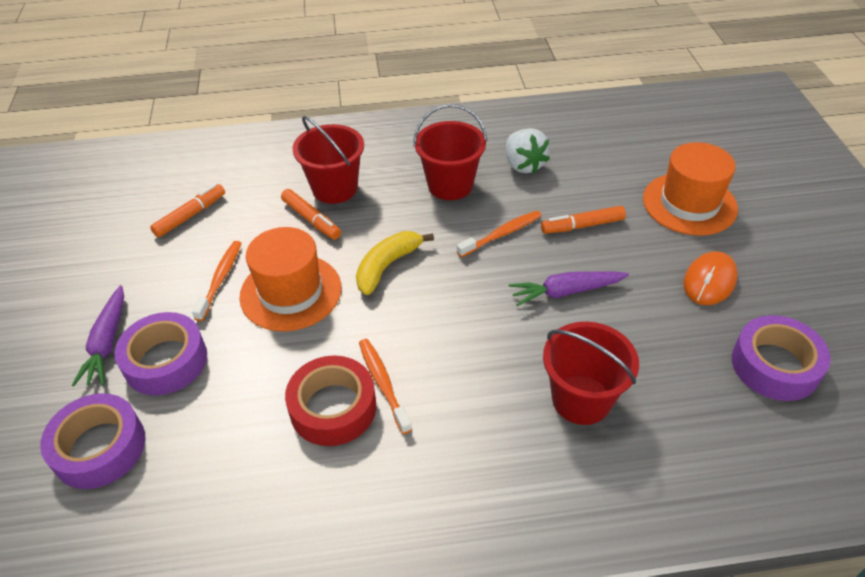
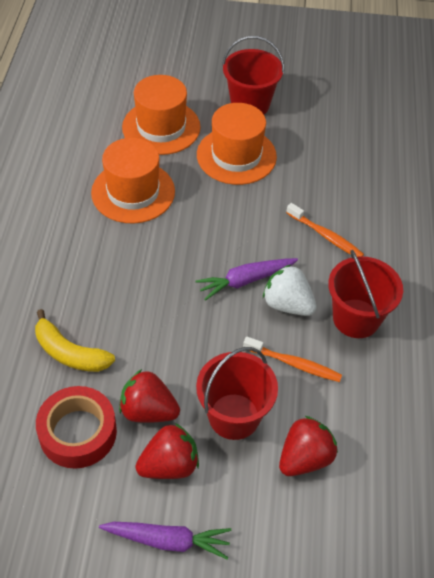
orange hat: 2 -> 3
orange marker: 3 -> 0
orange mouse: 1 -> 0
orange toothbrush: 3 -> 2
purple tape: 3 -> 0
red strawberry: 0 -> 3

